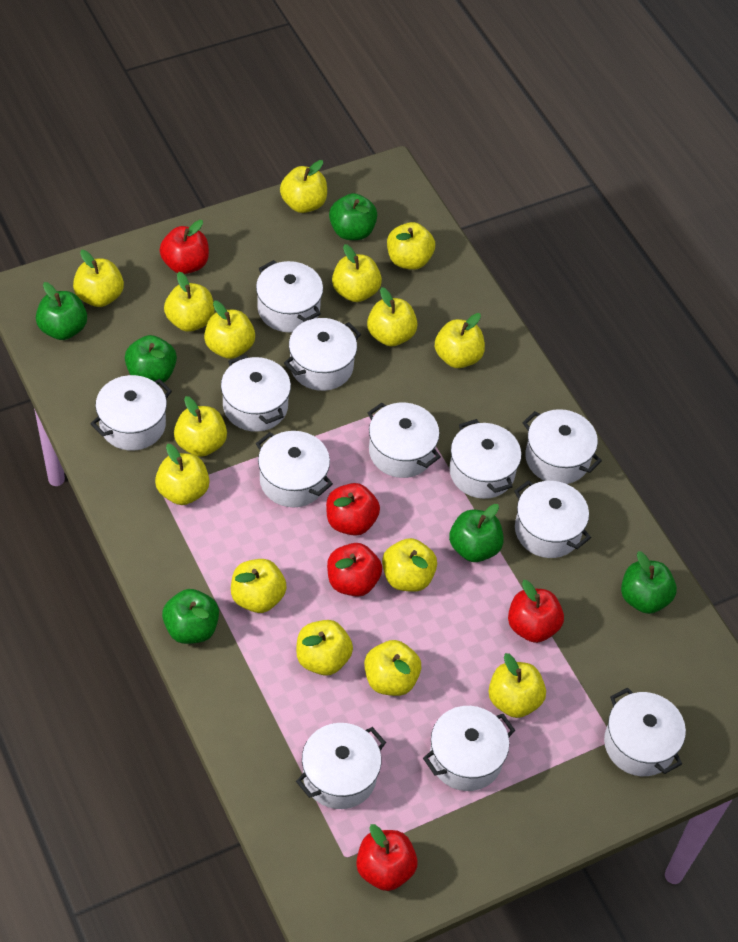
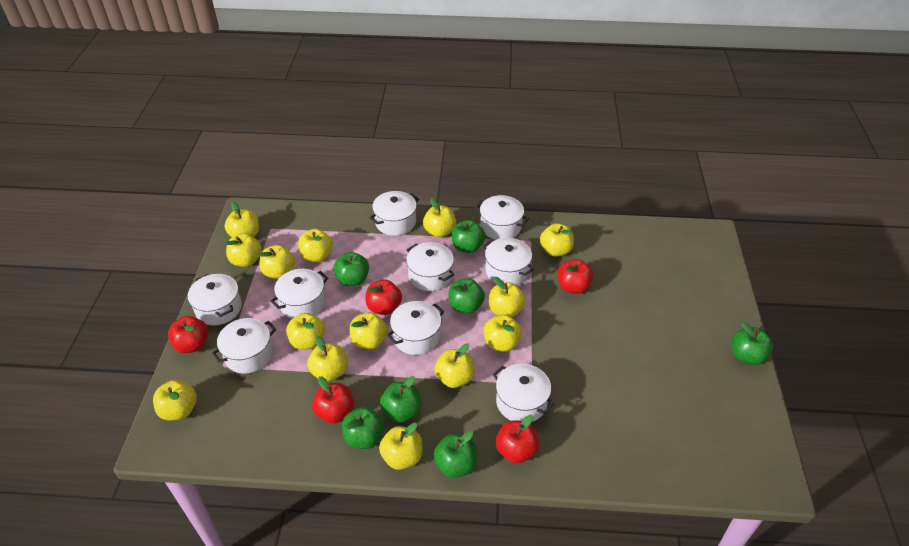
green apple: 6 -> 7
white pot: 12 -> 9
yellow apple: 15 -> 14

